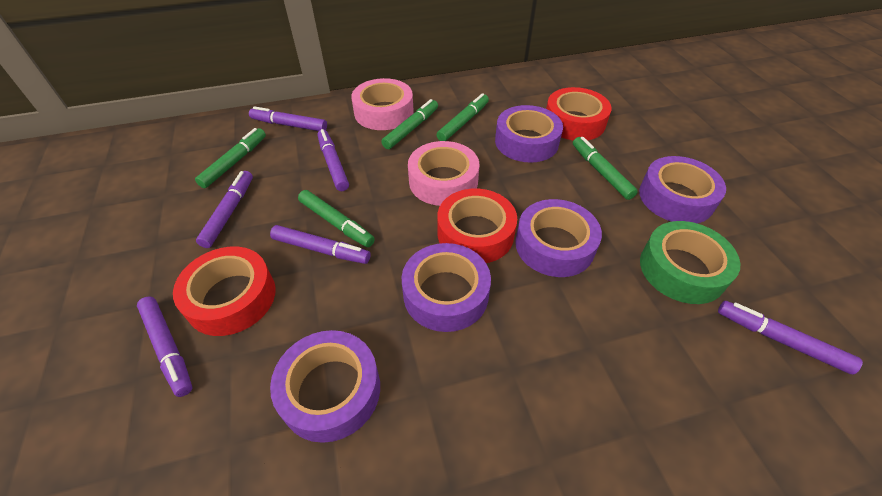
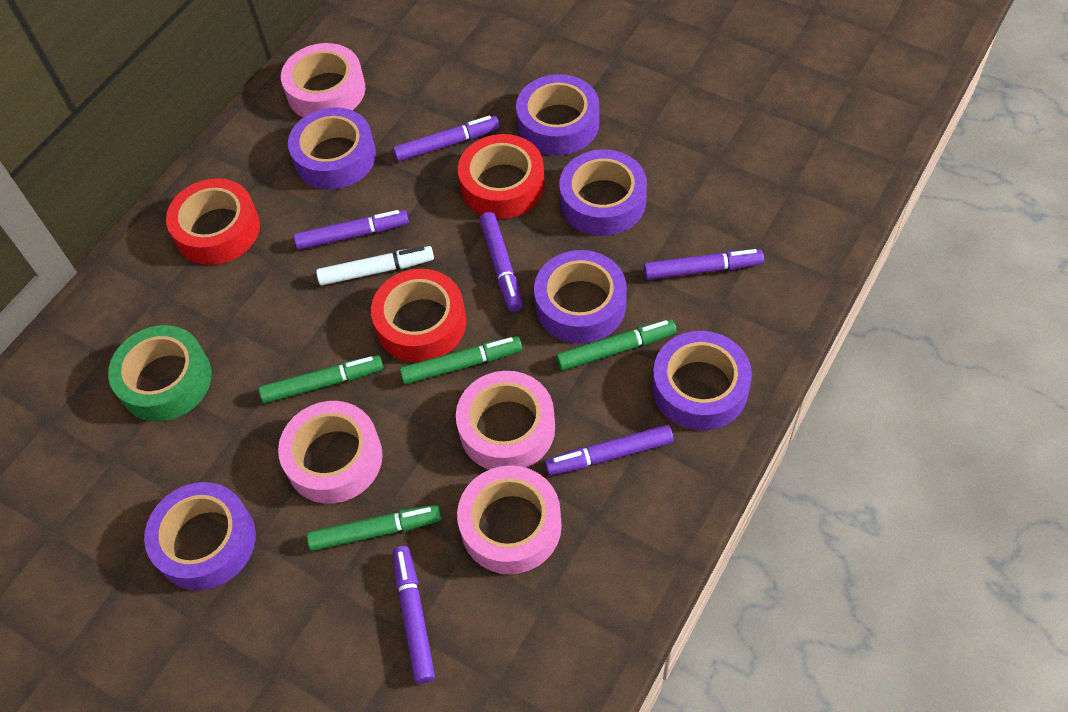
green marker: 5 -> 4
pink tape: 2 -> 4
purple tape: 5 -> 6
white marker: 0 -> 1

